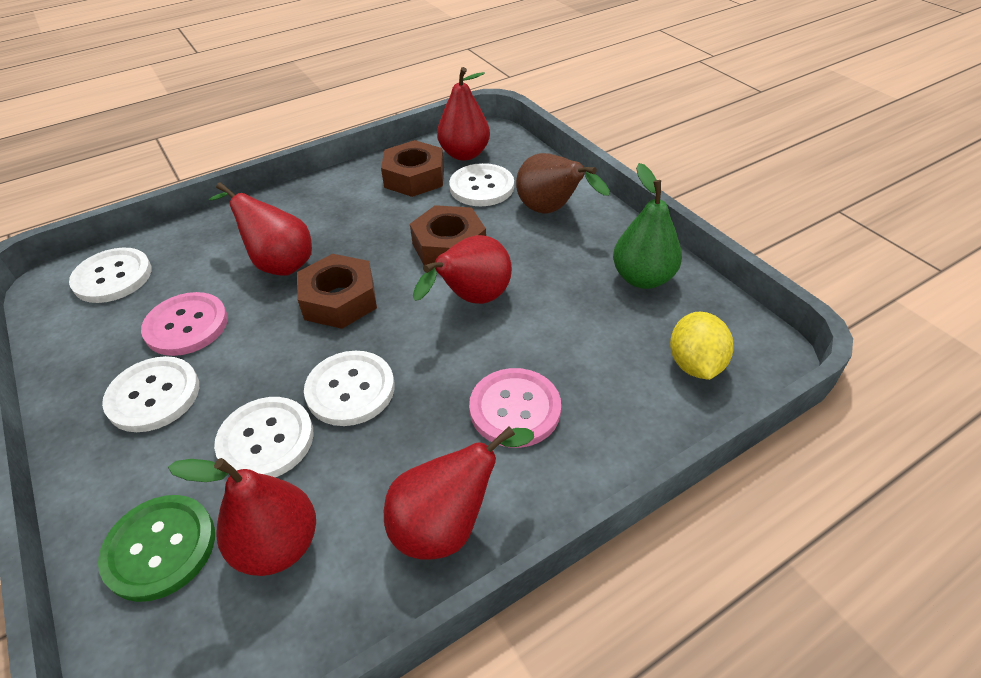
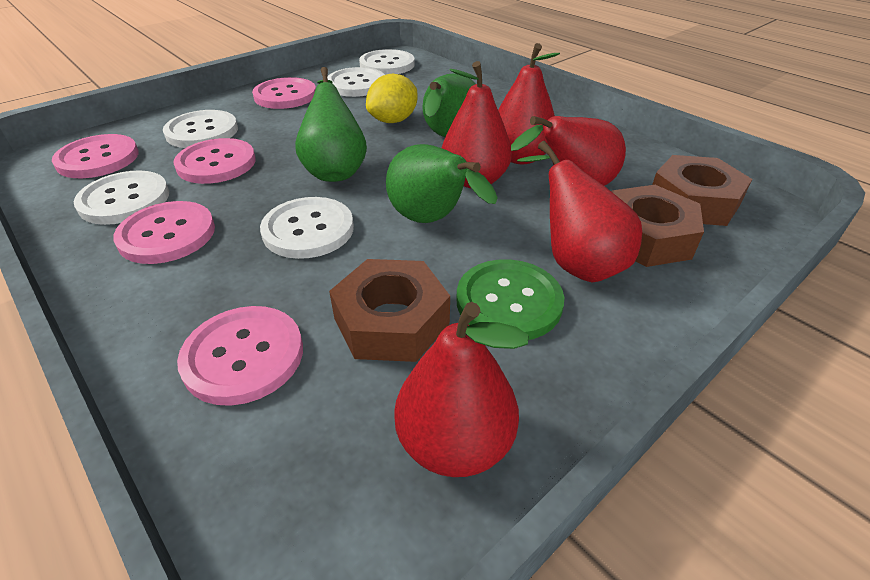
brown pear: 1 -> 0
green pear: 1 -> 3
pink button: 2 -> 5

